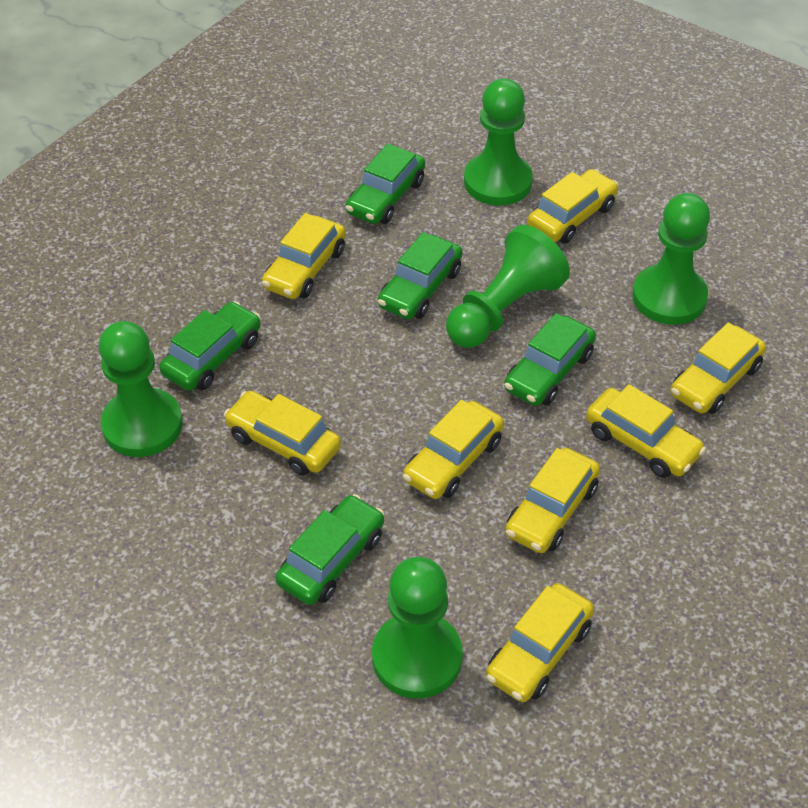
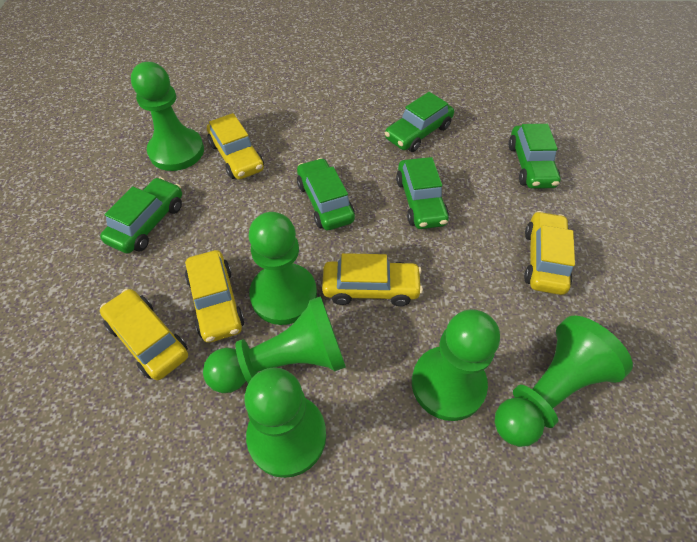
green pawn: 5 -> 6
yellow car: 8 -> 5

